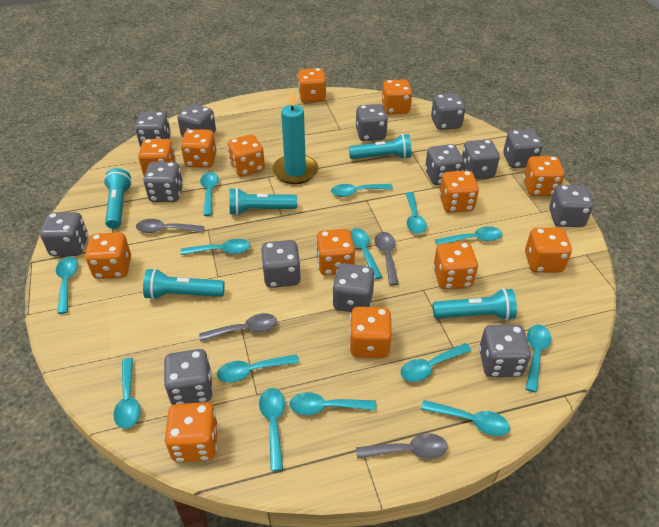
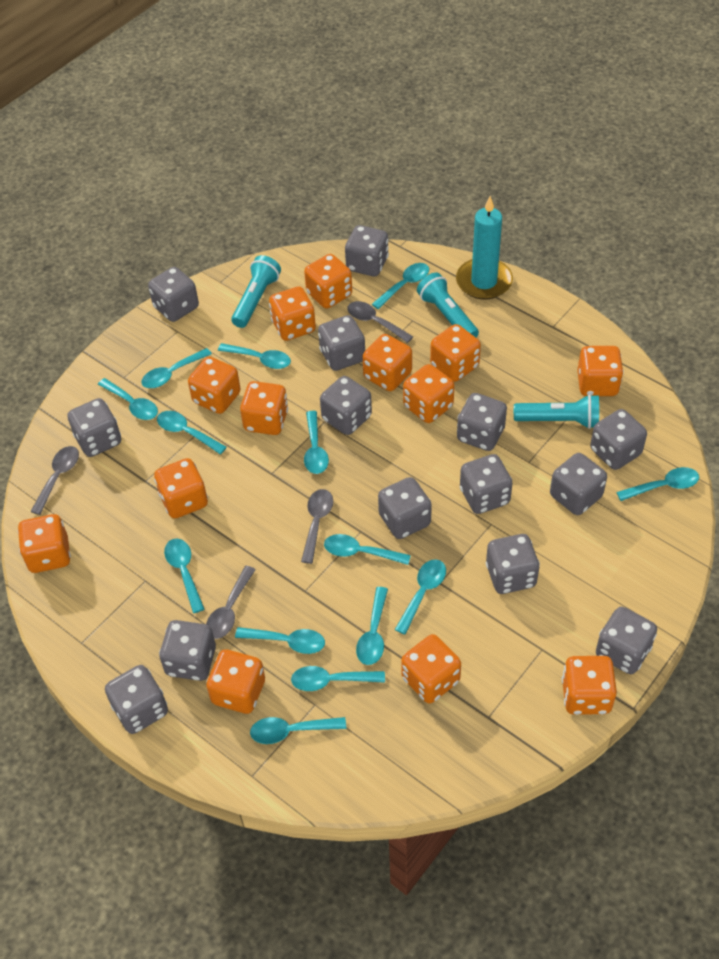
turquoise flashlight: 5 -> 3

